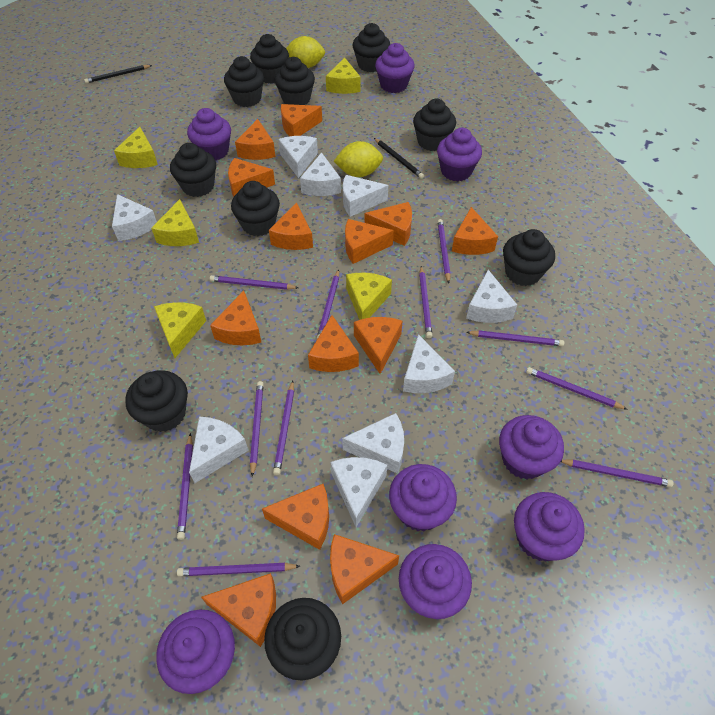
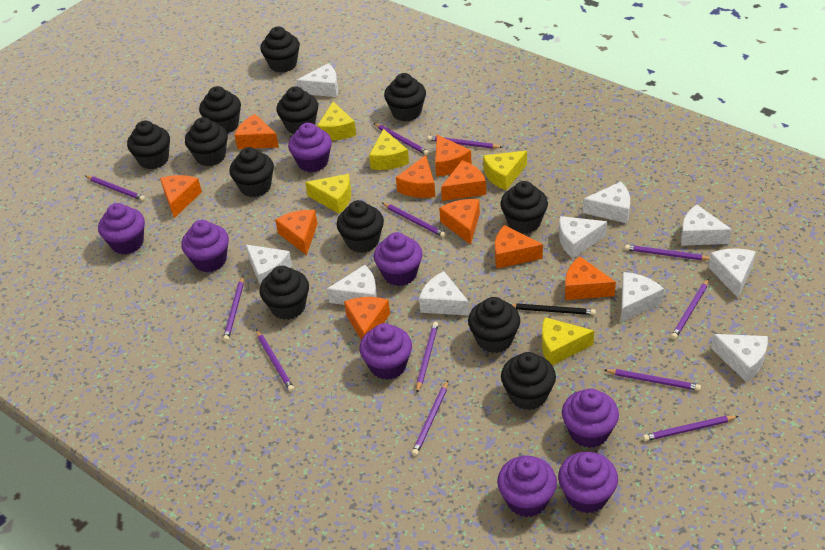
black cupcake: 10 -> 12
black pencil: 2 -> 1
orange cheese: 13 -> 10
purple pencil: 11 -> 12
white cheese: 9 -> 10
yellow lemon: 2 -> 0

